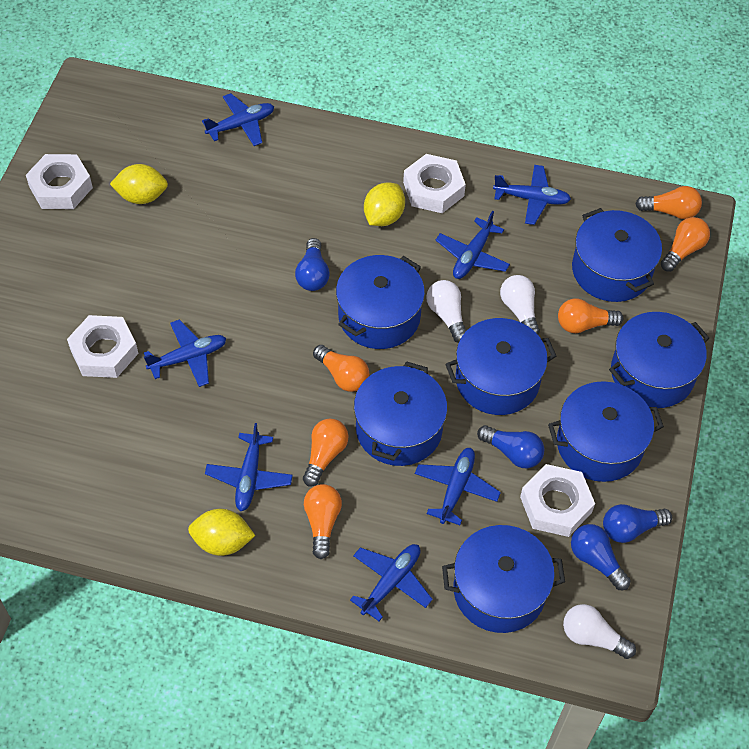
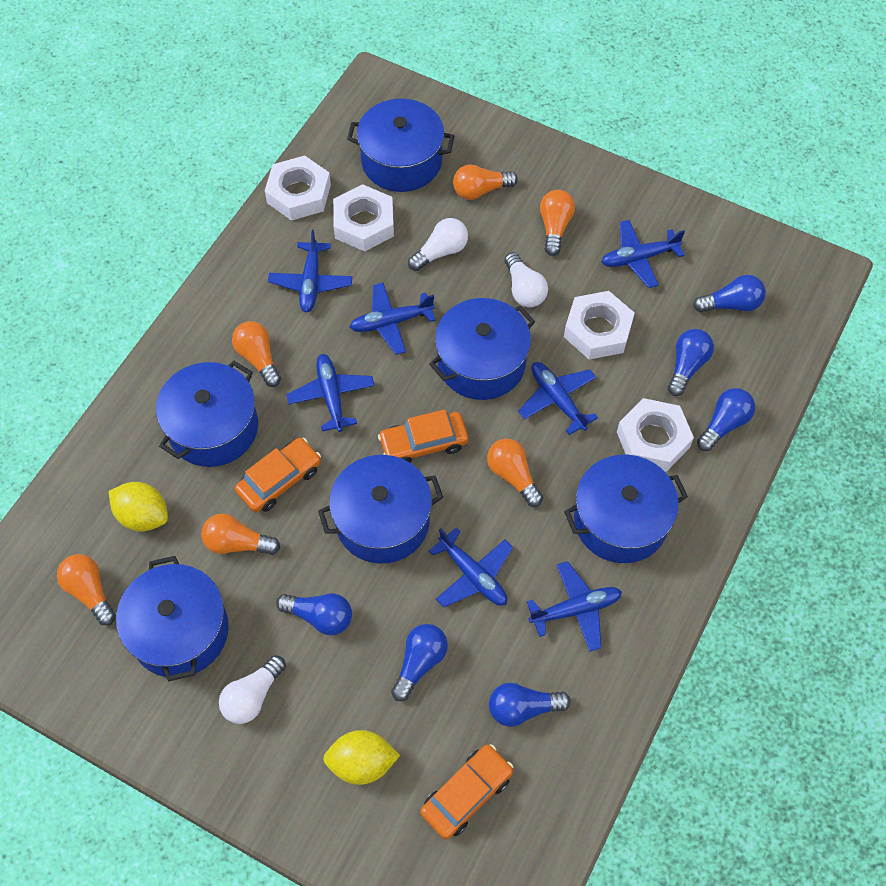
blue light bulb: 4 -> 6
blue pot: 7 -> 6
orange car: 0 -> 3
yellow lemon: 3 -> 2

